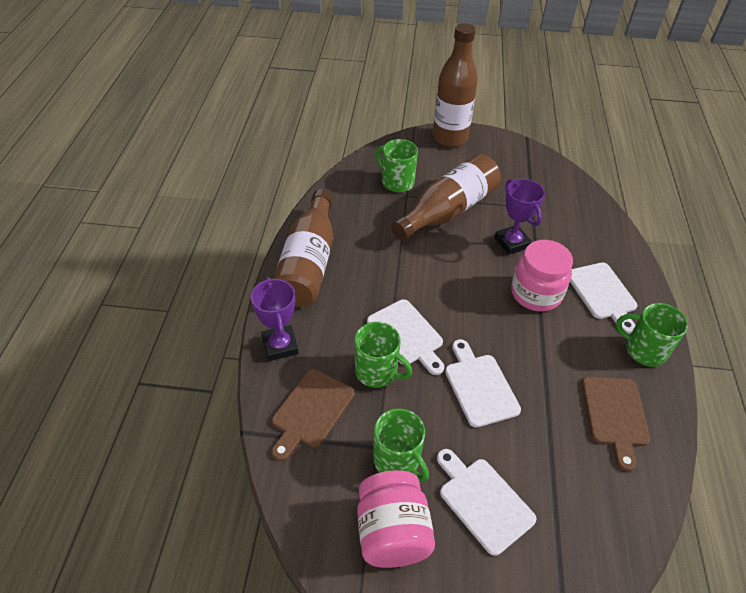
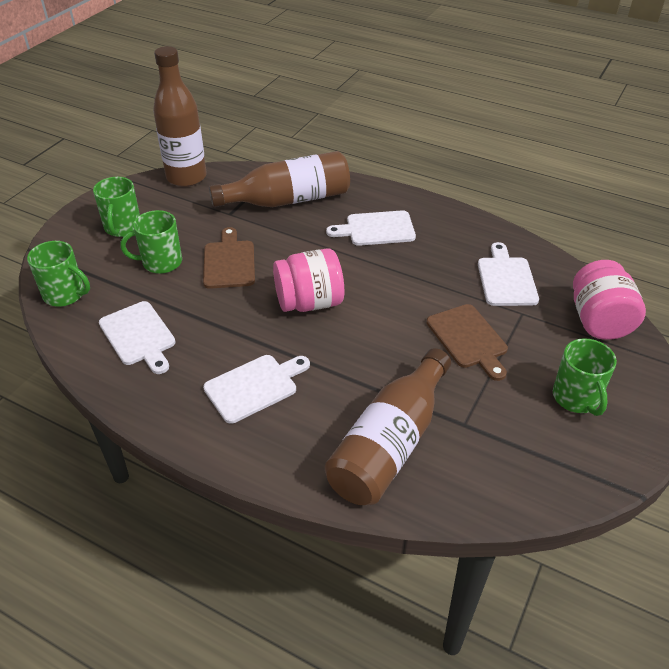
purple trophy: 2 -> 0

